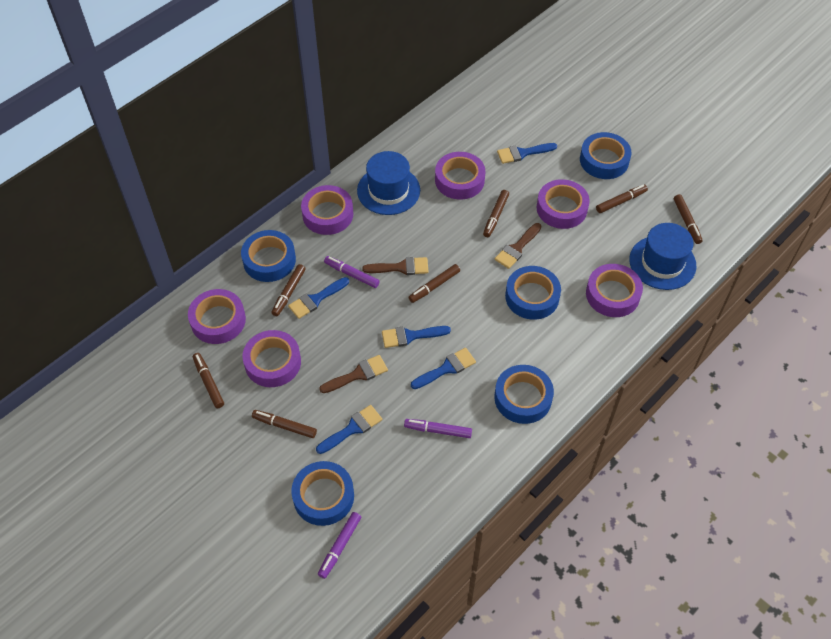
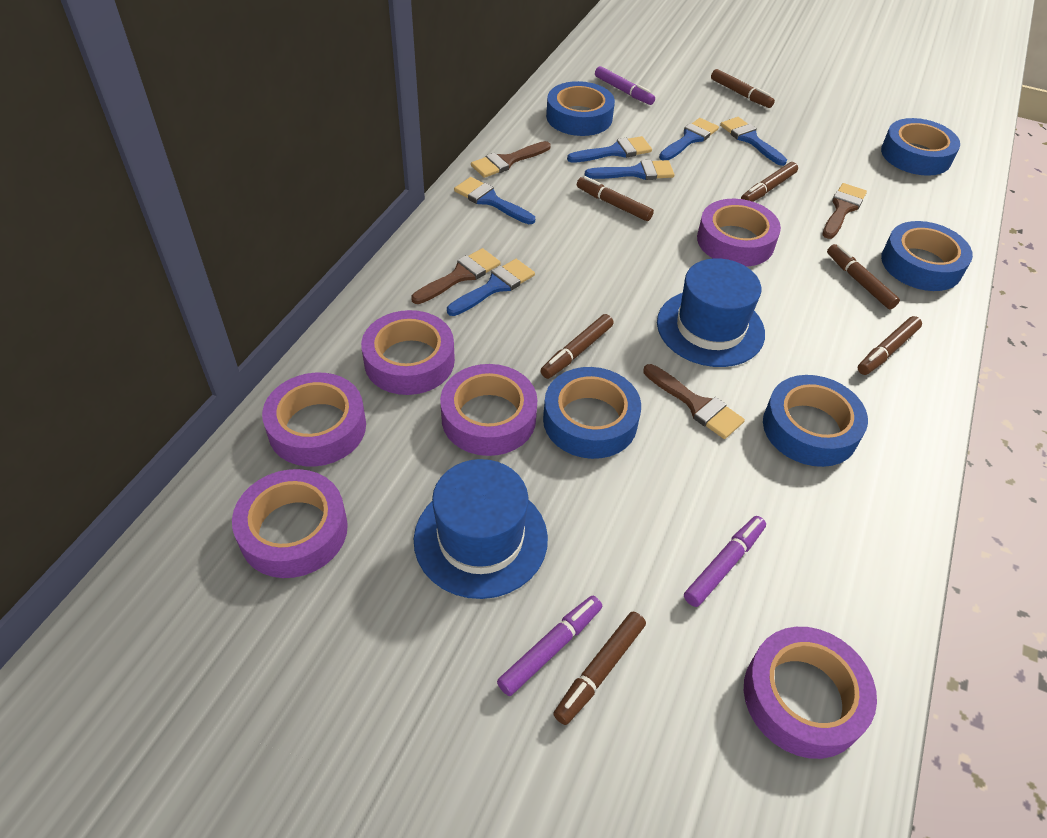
blue brush: 5 -> 6
brown brush: 3 -> 4

